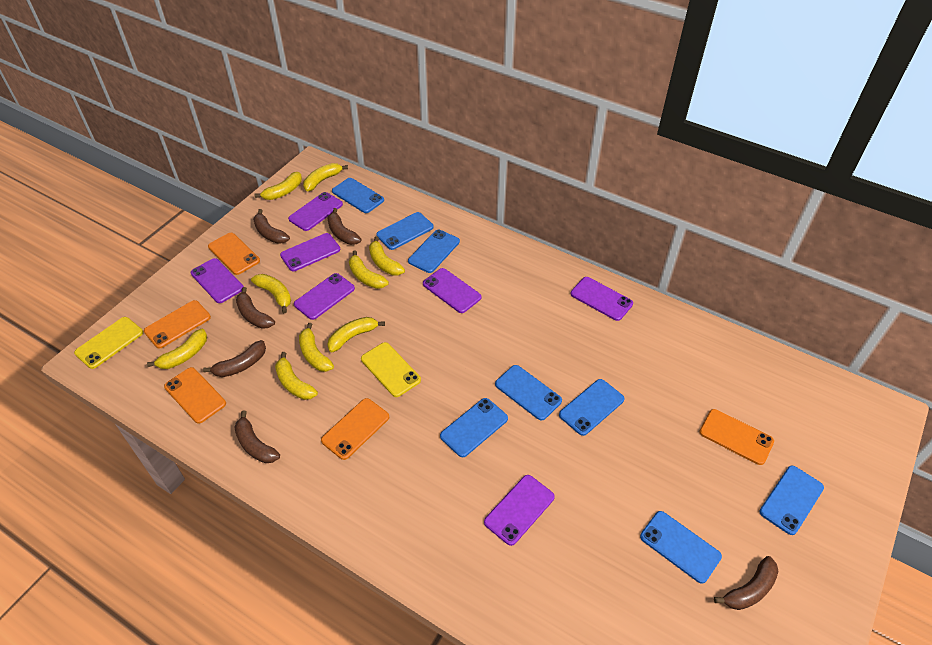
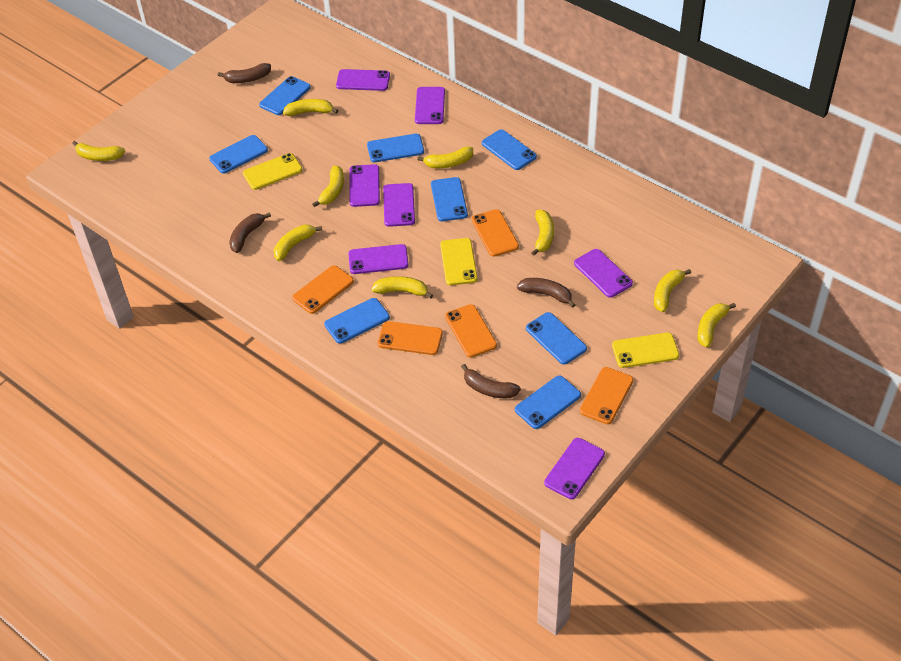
brown banana: 6 -> 4
yellow phone: 2 -> 3

